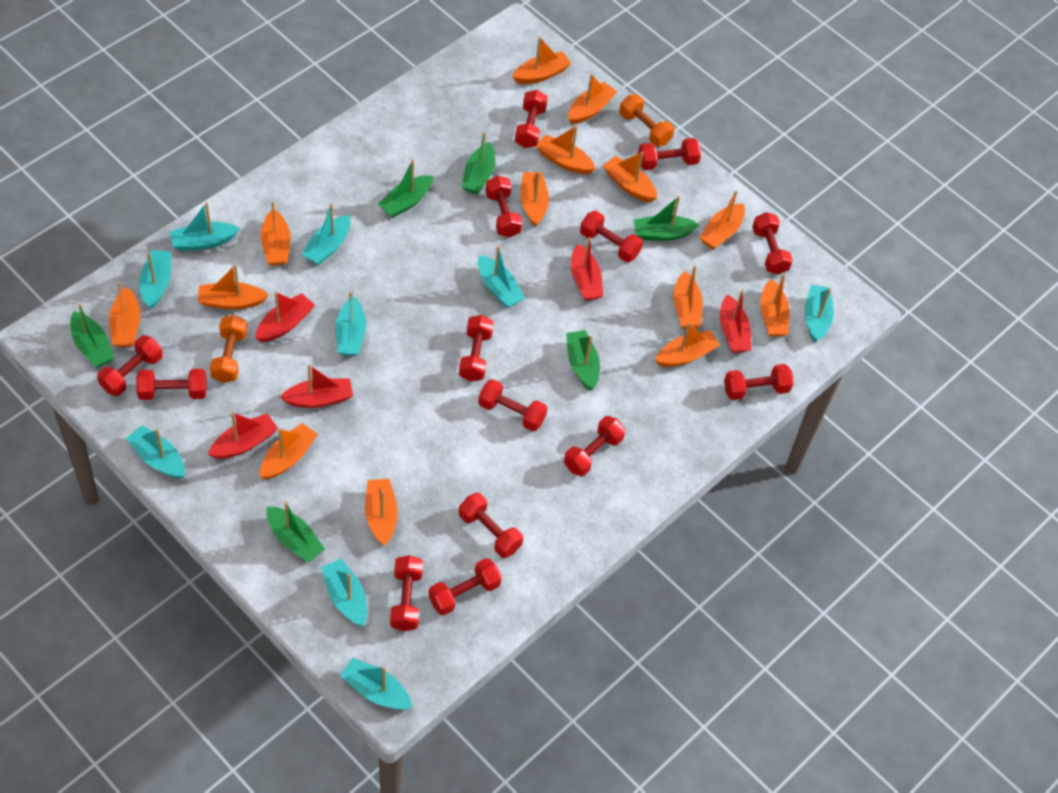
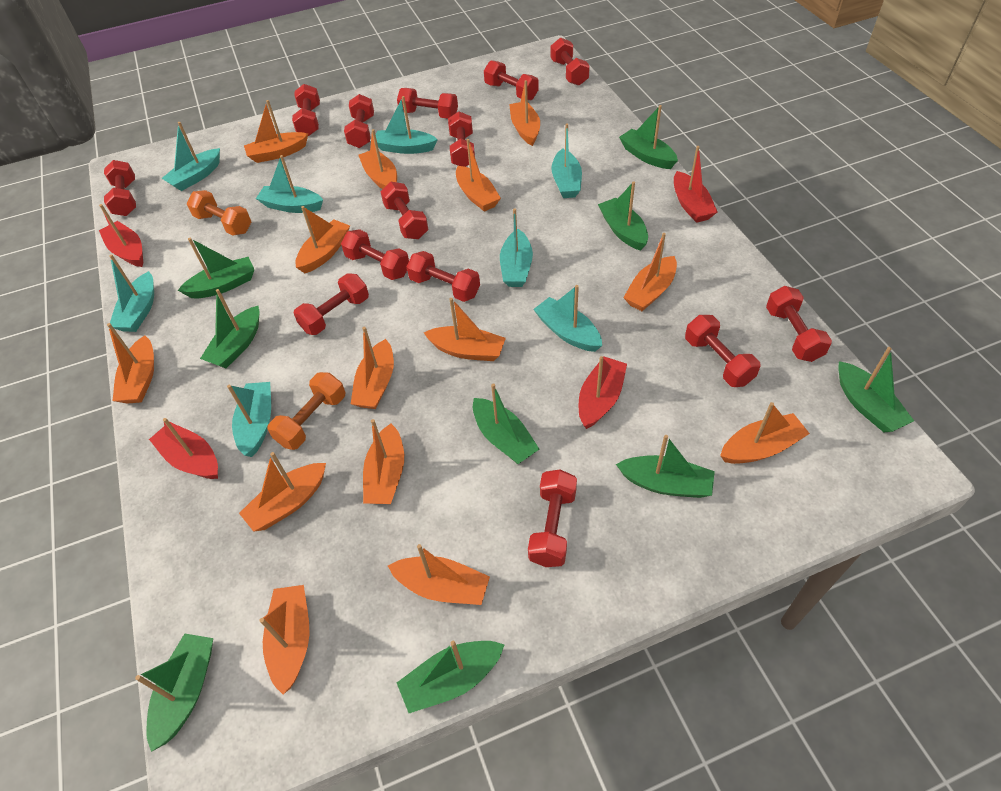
green boat: 6 -> 9
red boat: 5 -> 4
turquoise boat: 9 -> 8

